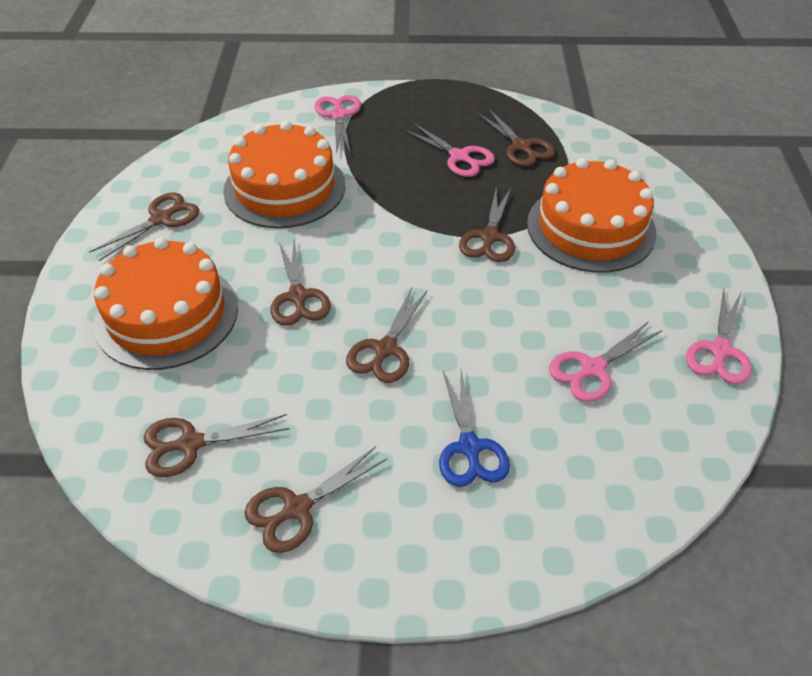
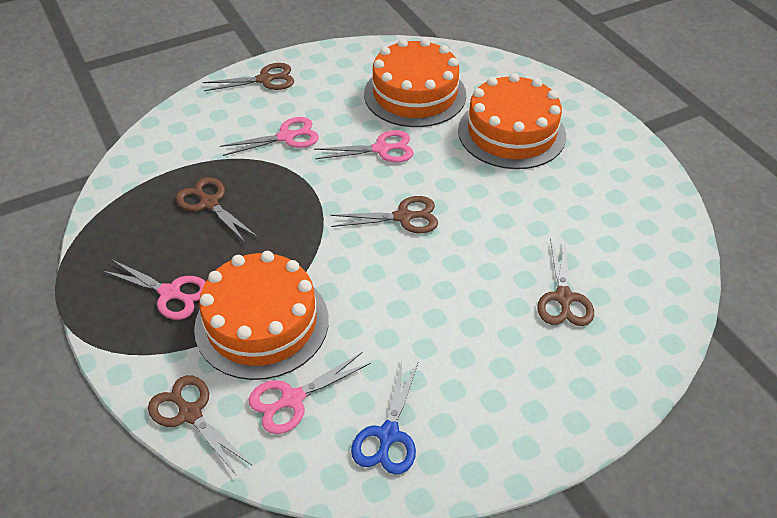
brown scissors: 7 -> 5

